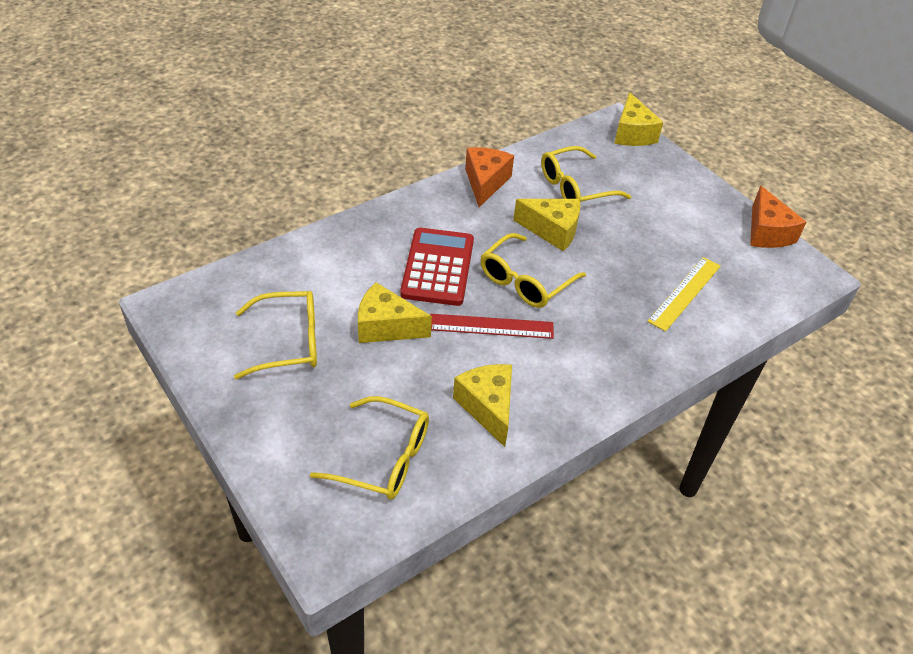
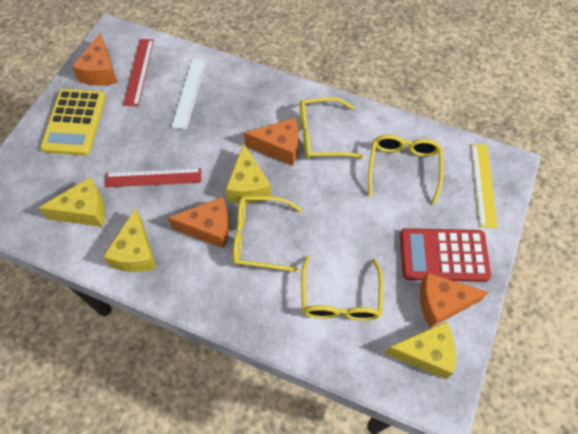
orange cheese: 2 -> 4
red ruler: 1 -> 2
white ruler: 0 -> 1
yellow calculator: 0 -> 1

